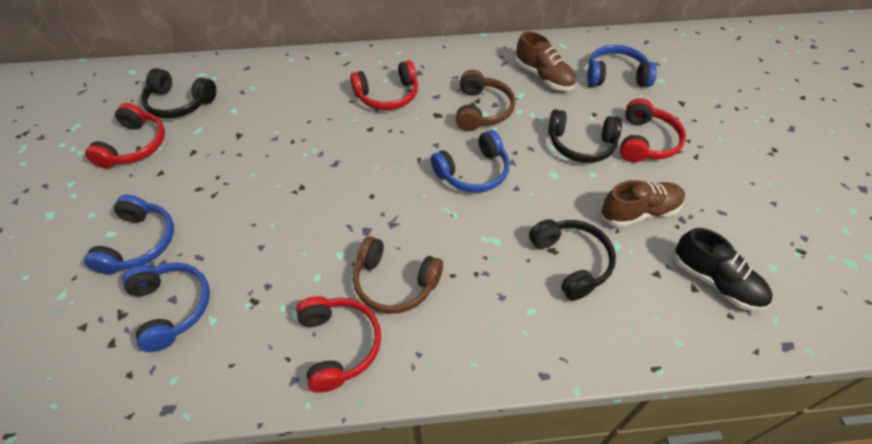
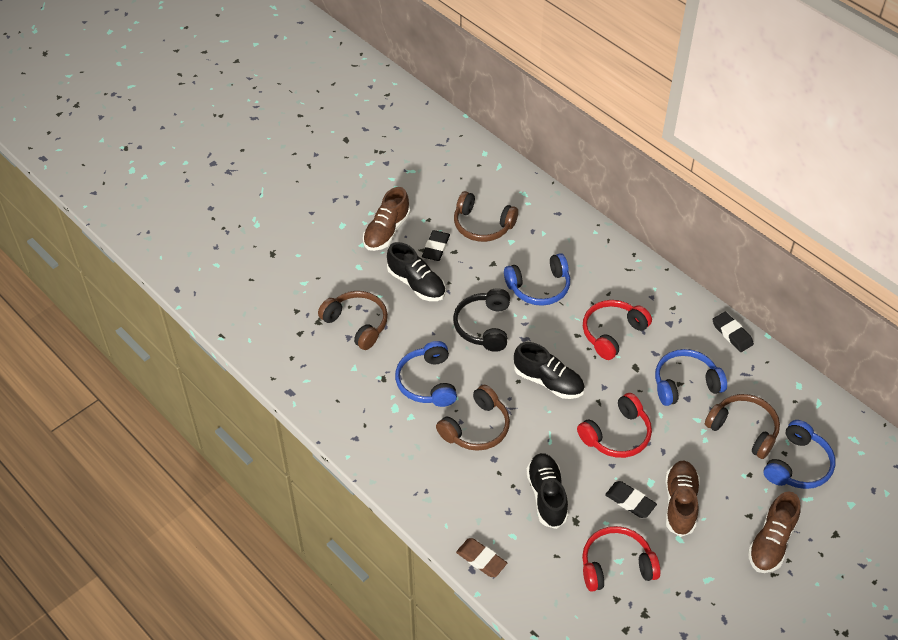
black eraser: 0 -> 3
black headphones: 3 -> 1
black shoe: 1 -> 3
brown eraser: 0 -> 1
brown headphones: 2 -> 4
brown shoe: 2 -> 3
red headphones: 4 -> 3

